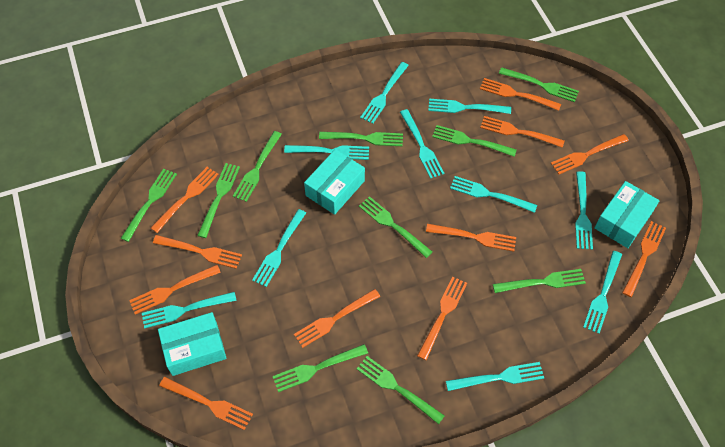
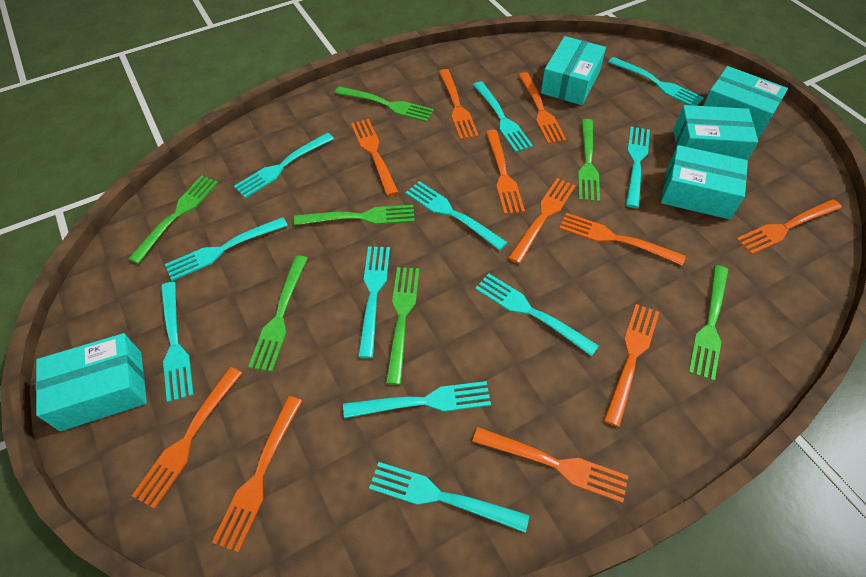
green fork: 10 -> 7
turquoise box: 3 -> 5
turquoise fork: 10 -> 11

